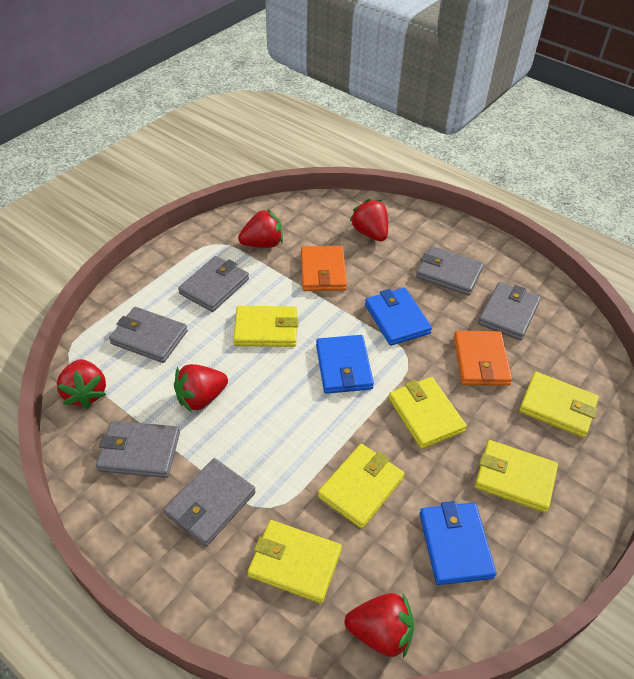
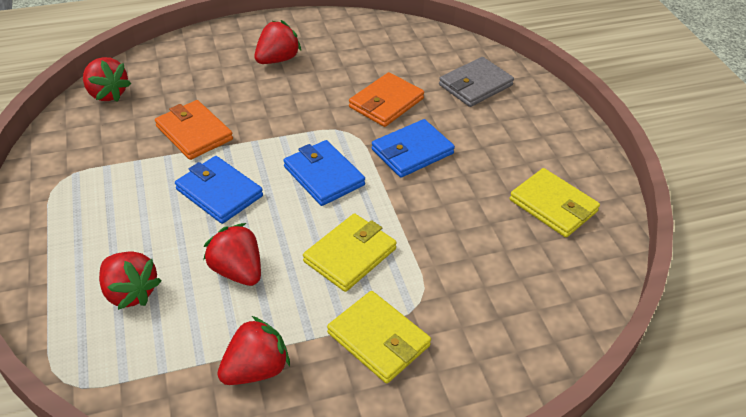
grey wallet: 6 -> 1
yellow wallet: 6 -> 3

